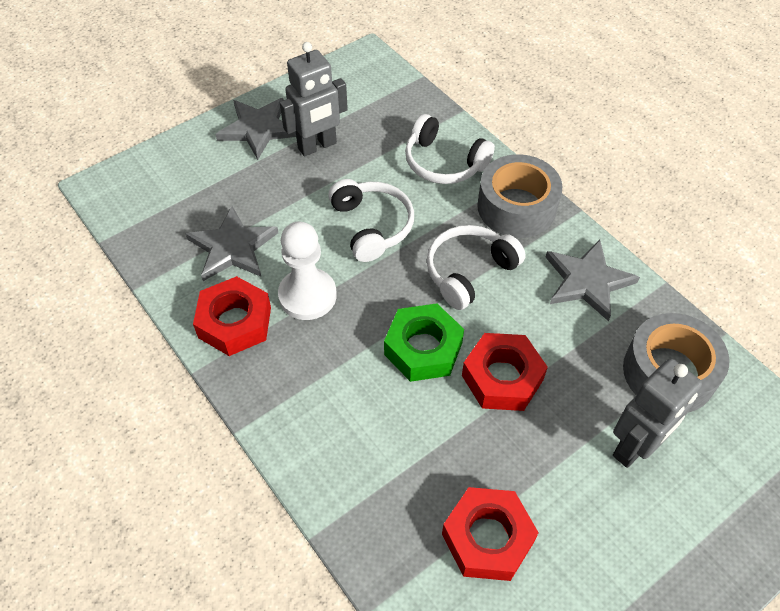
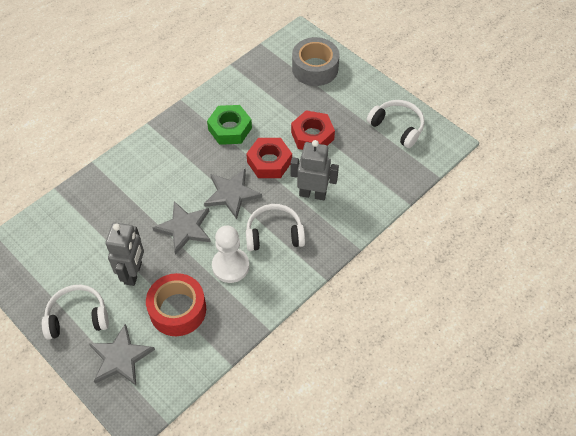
grey tape: 2 -> 1
red nut: 3 -> 2
red tape: 0 -> 1

